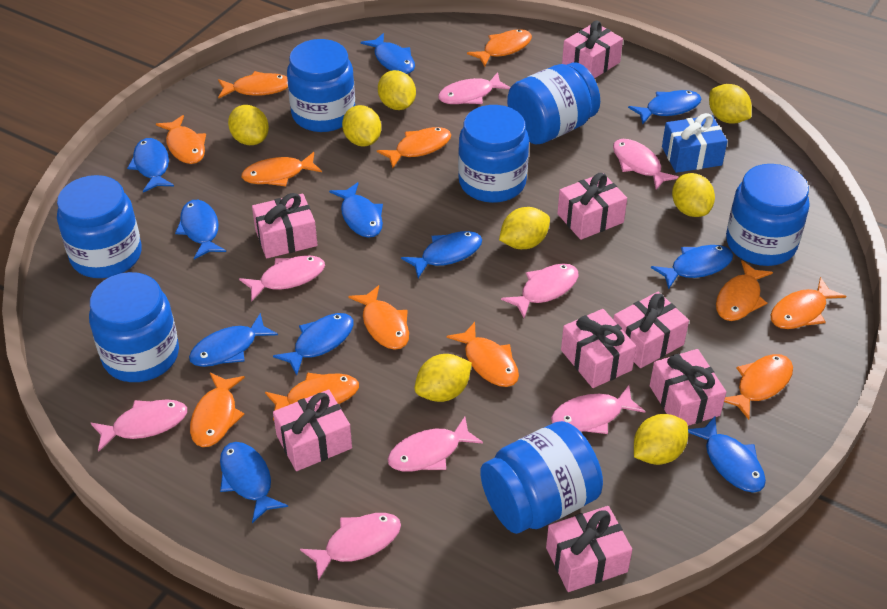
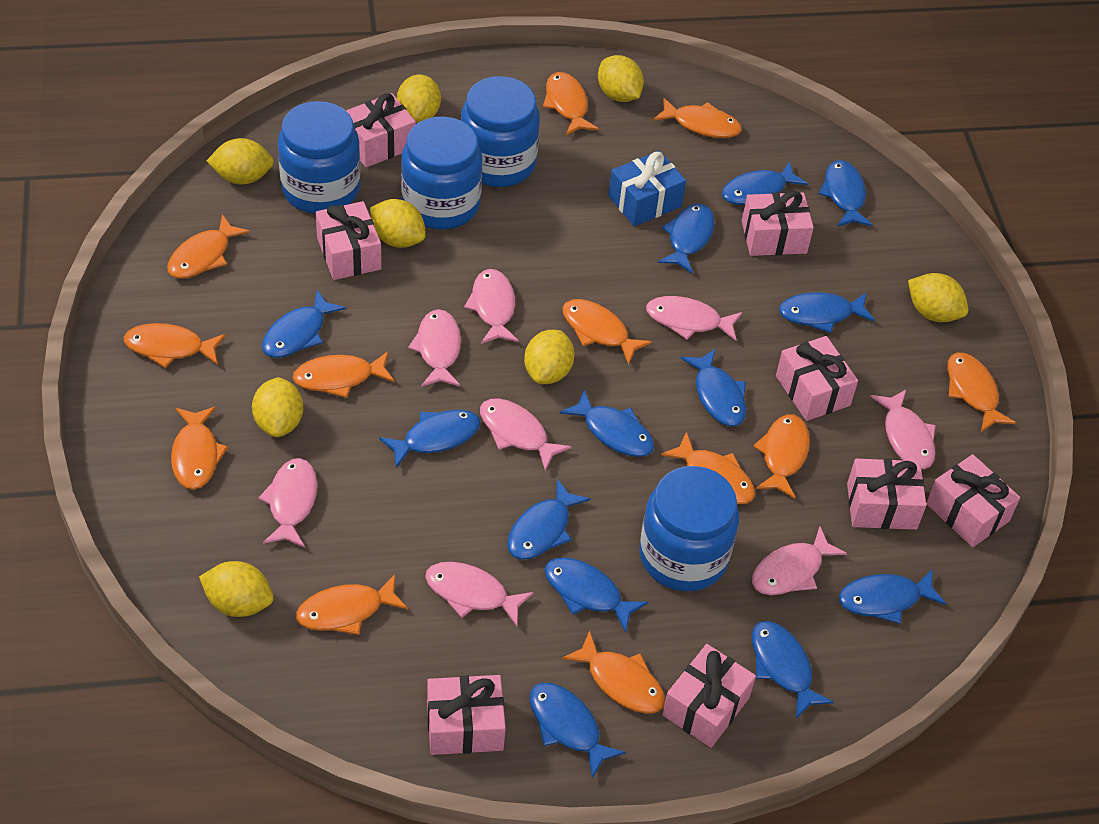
blue fish: 11 -> 13
blue jar: 7 -> 4

